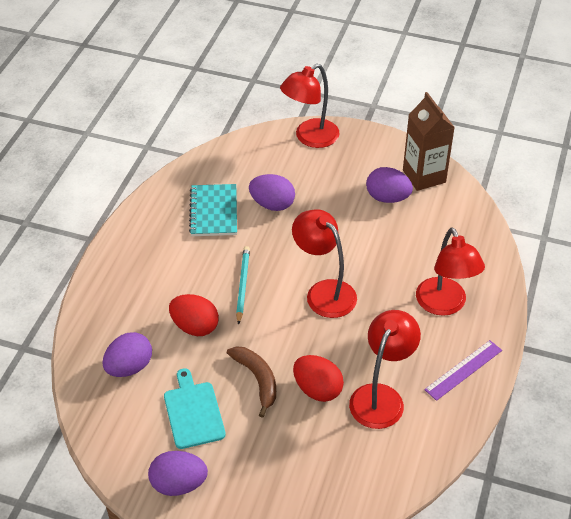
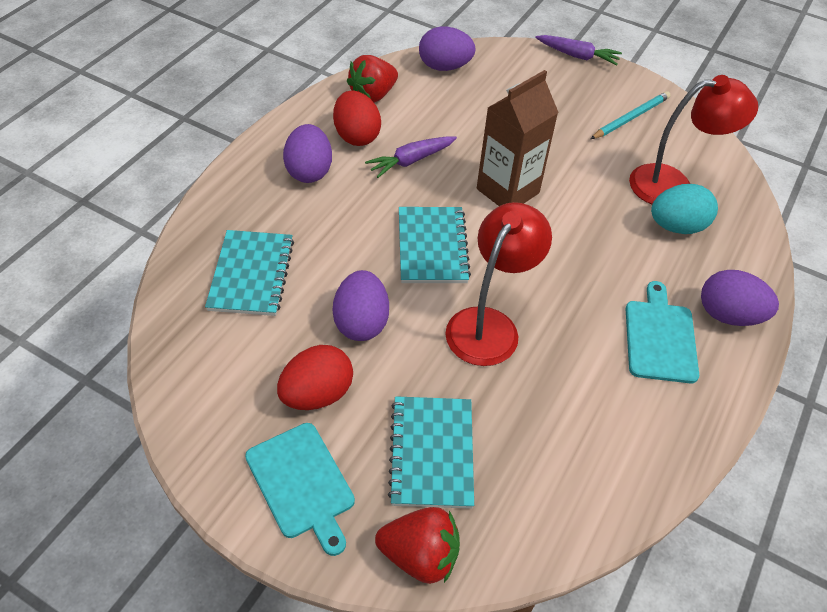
brown banana: 1 -> 0
purple carrot: 0 -> 2
purple ruler: 1 -> 0
red lamp: 4 -> 2
red strawberry: 0 -> 2
turquoise cutting board: 1 -> 2
turquoise egg: 0 -> 1
turquoise notebook: 1 -> 3

